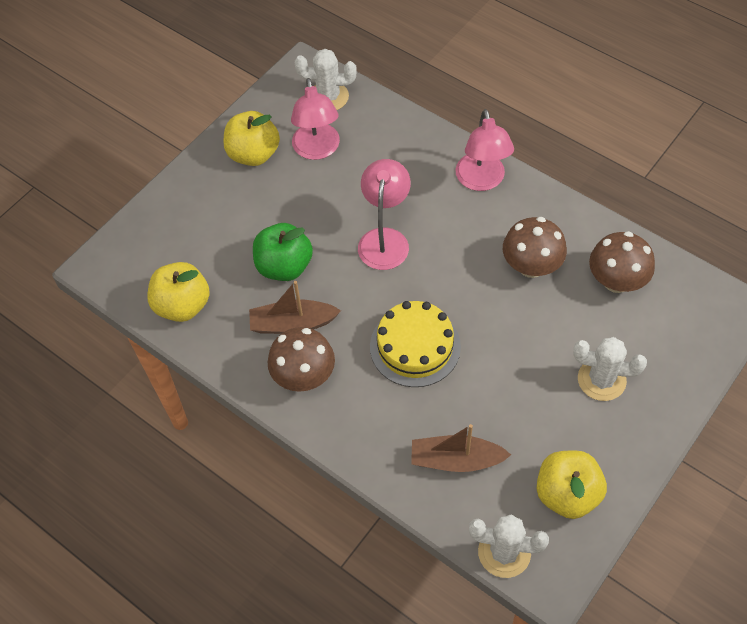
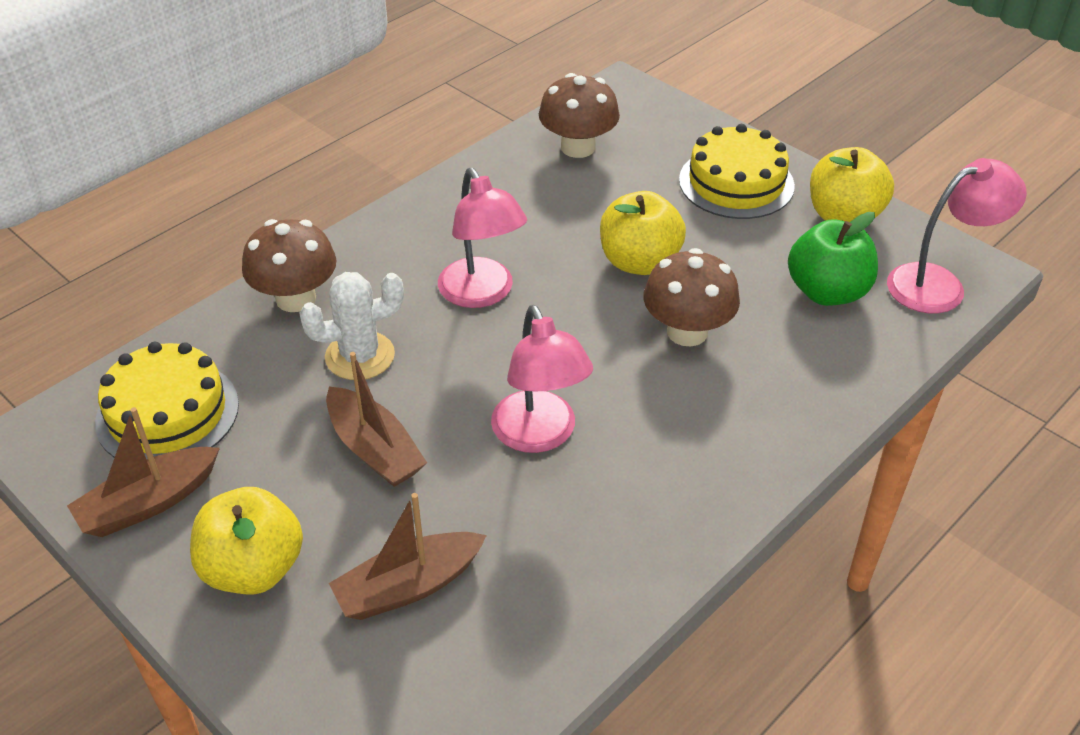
brown boat: 2 -> 3
white cactus: 3 -> 1
yellow cake: 1 -> 2

